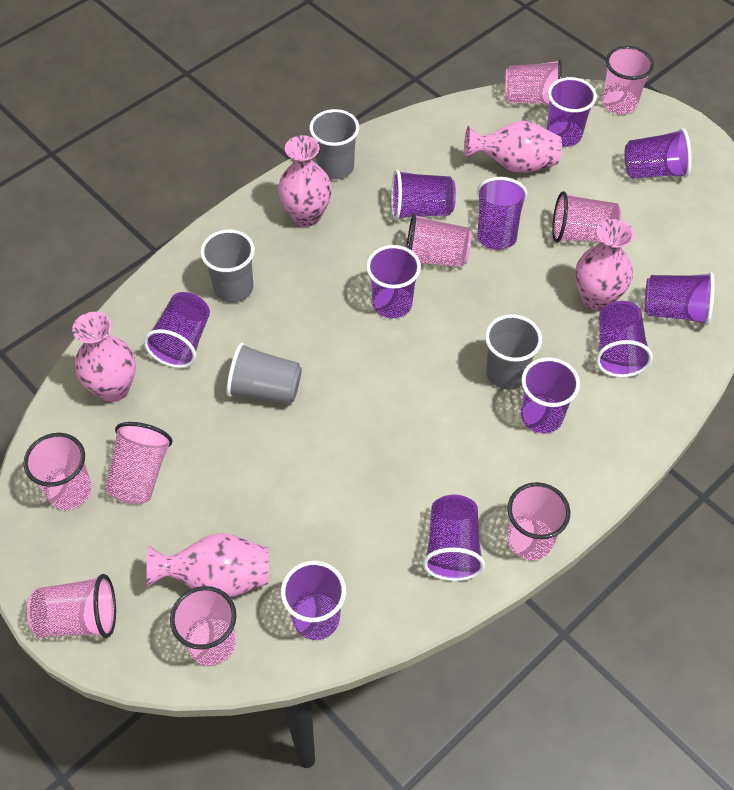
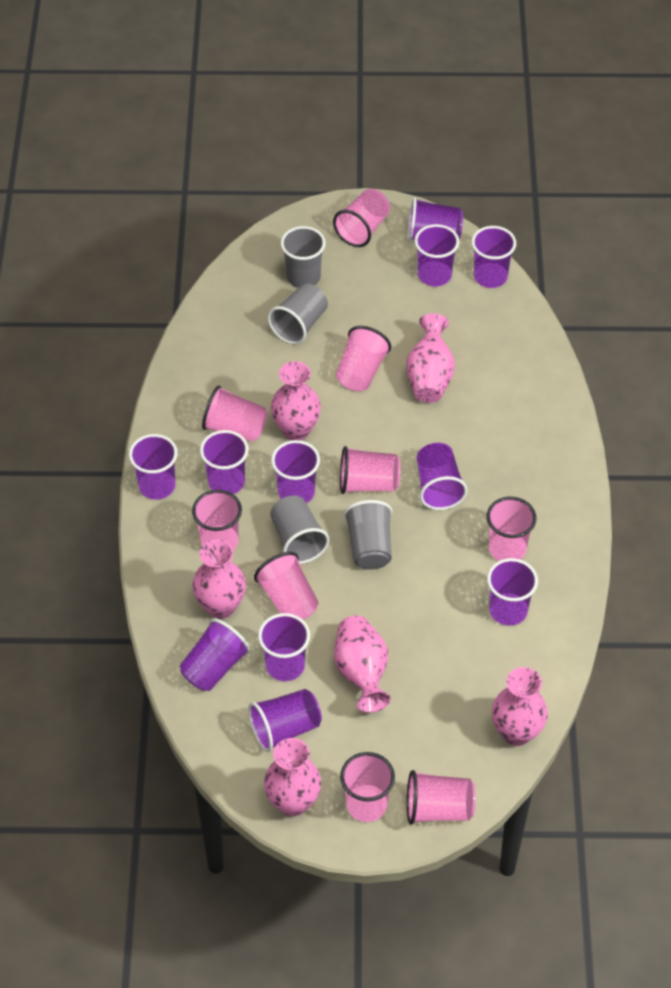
pink vase: 5 -> 6

